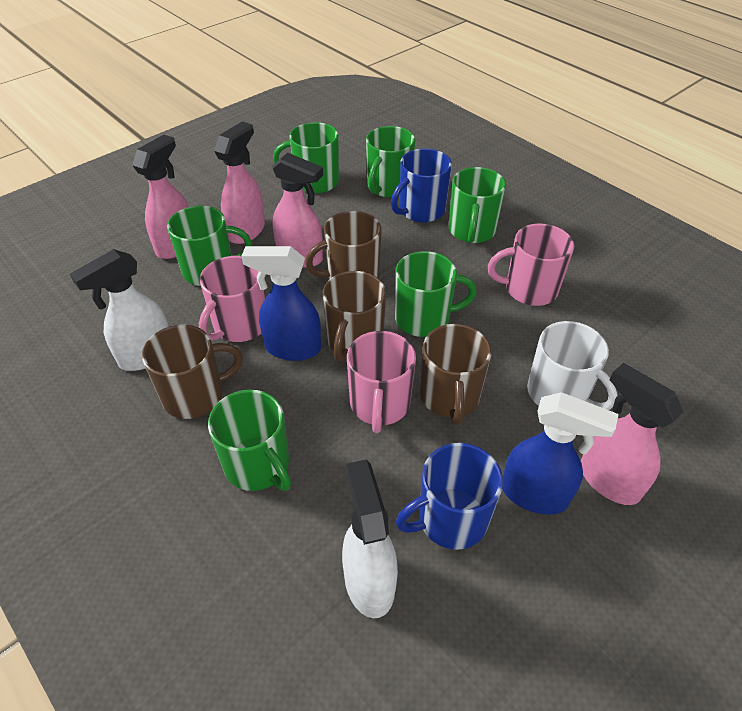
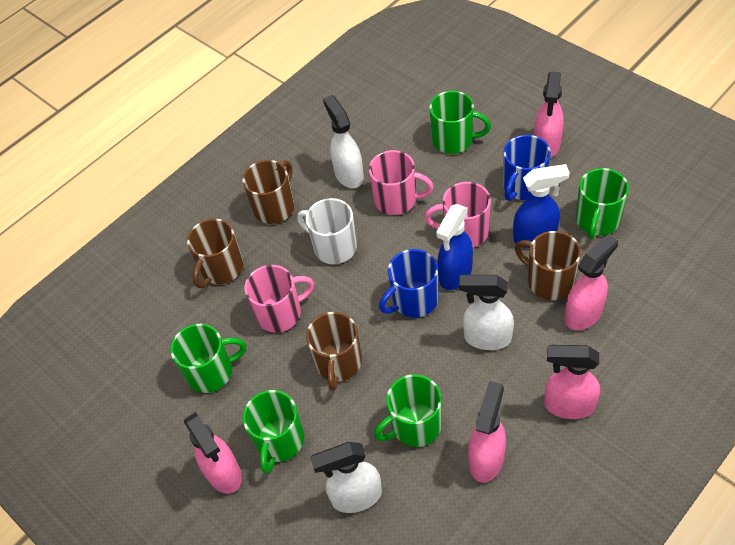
green mug: 6 -> 5
pink spray bottle: 4 -> 5
white spray bottle: 2 -> 3

